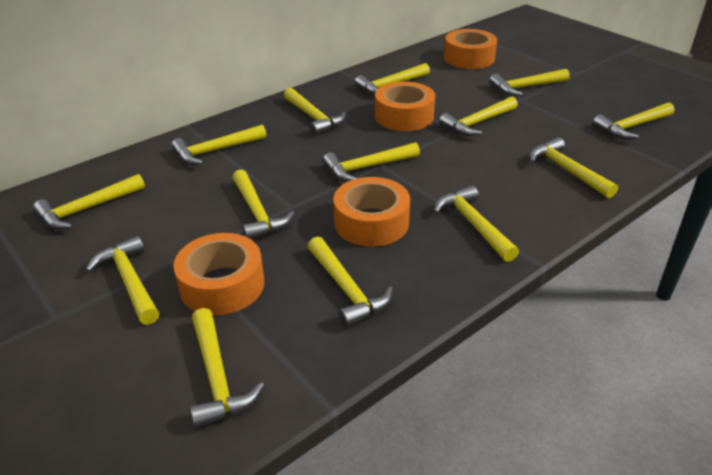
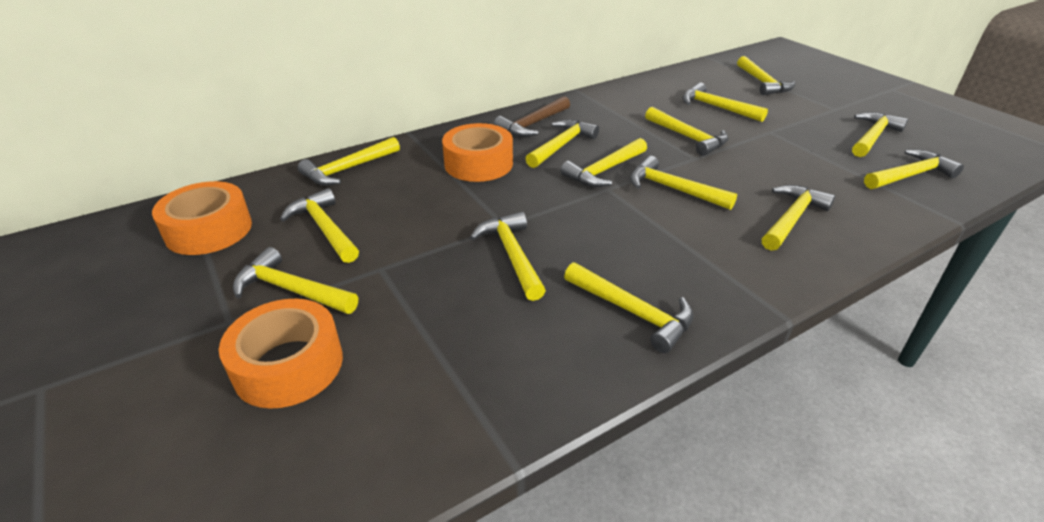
brown hammer: 0 -> 1
orange tape: 4 -> 3

